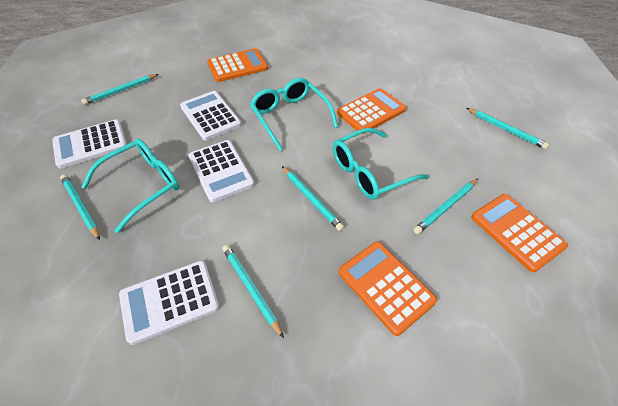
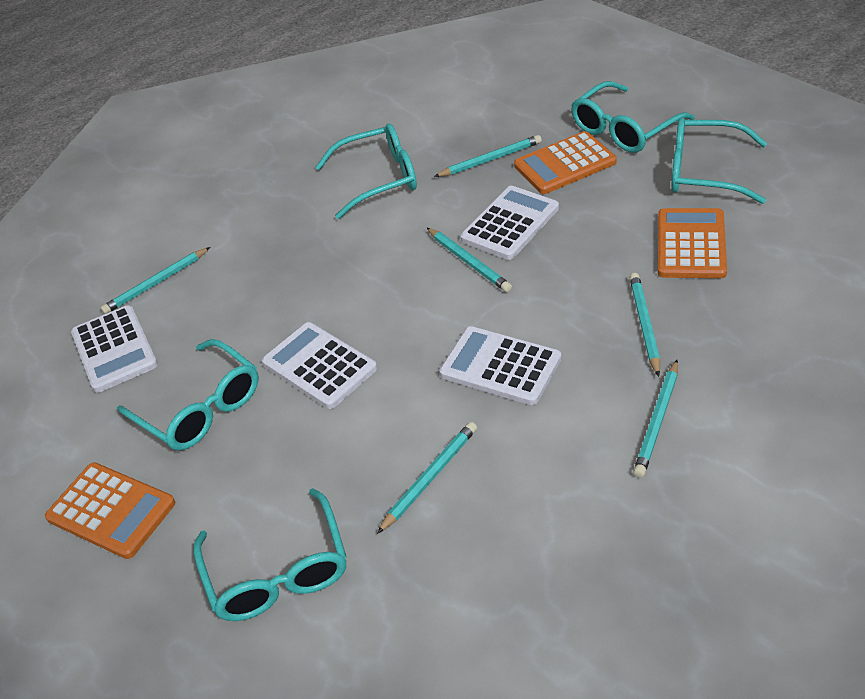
orange calculator: 4 -> 3
turquoise glasses: 3 -> 5

